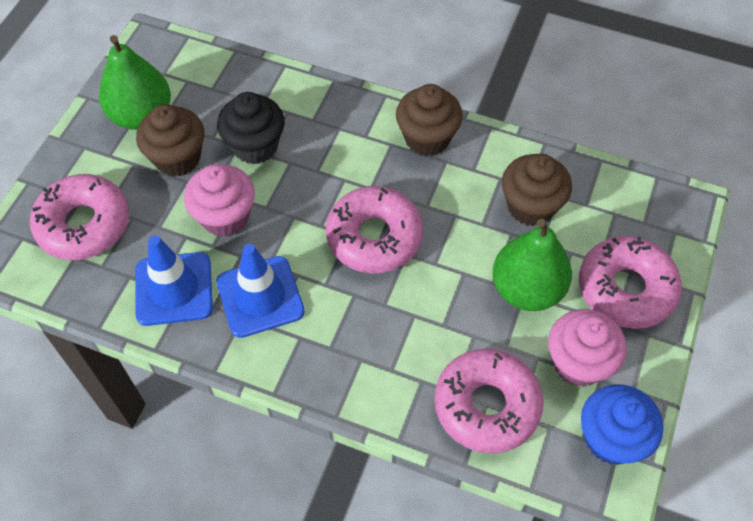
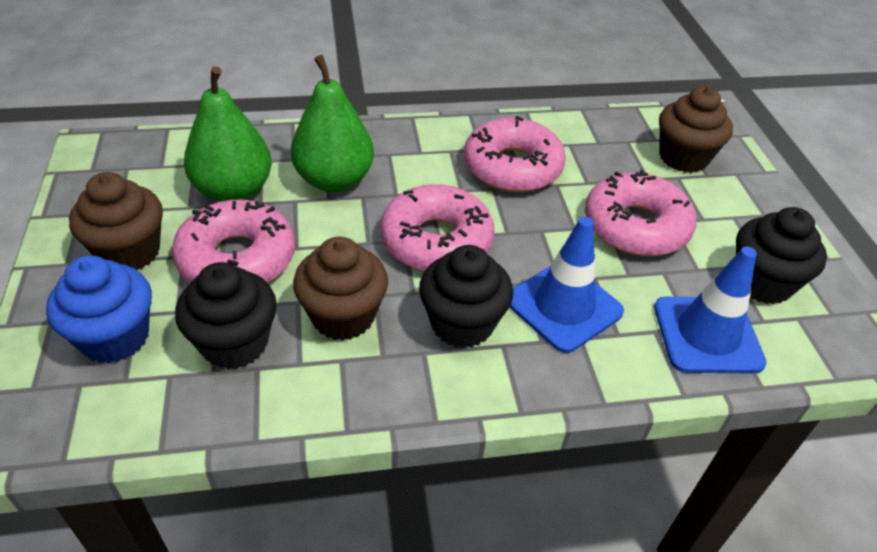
black cupcake: 1 -> 3
pink cupcake: 2 -> 0

